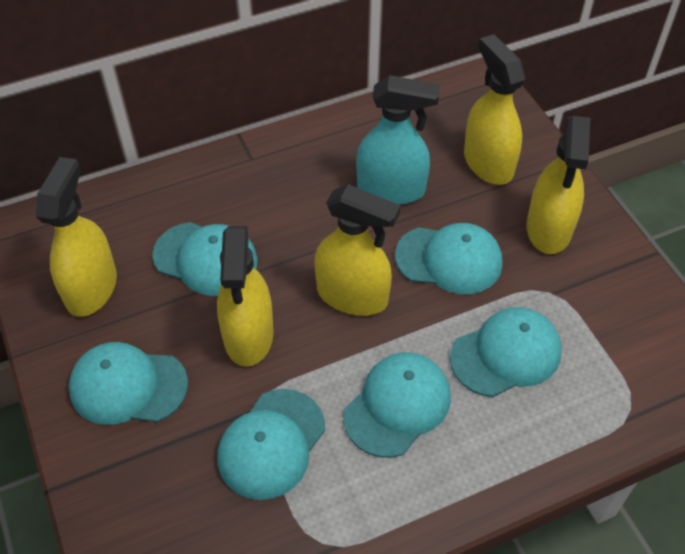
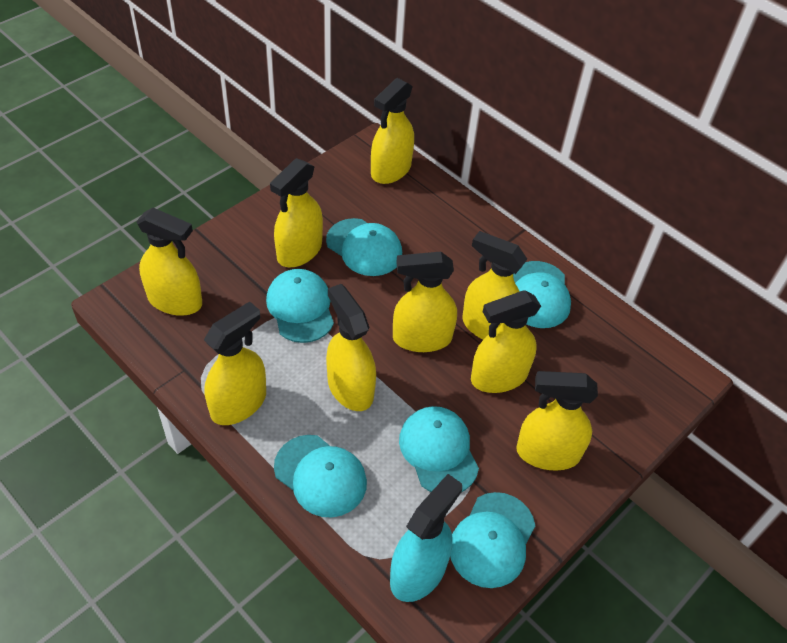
yellow spray bottle: 5 -> 9

